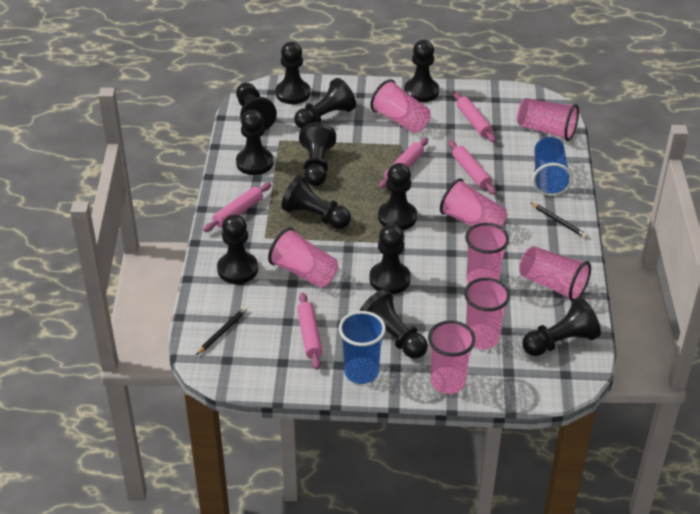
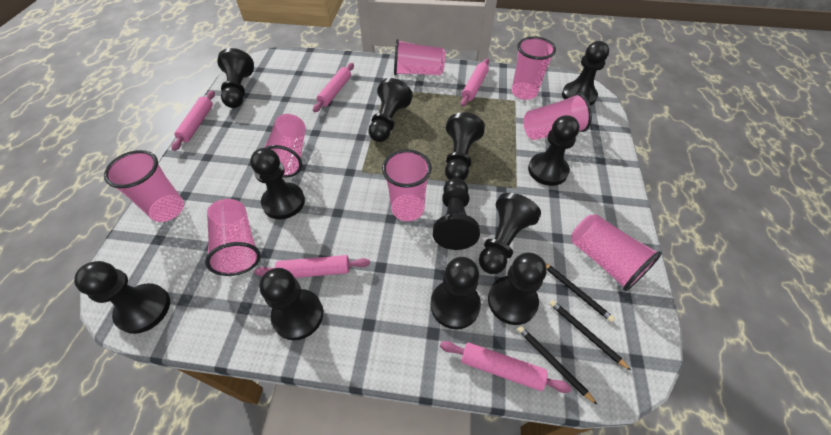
black pencil: 2 -> 3
blue cup: 2 -> 0

